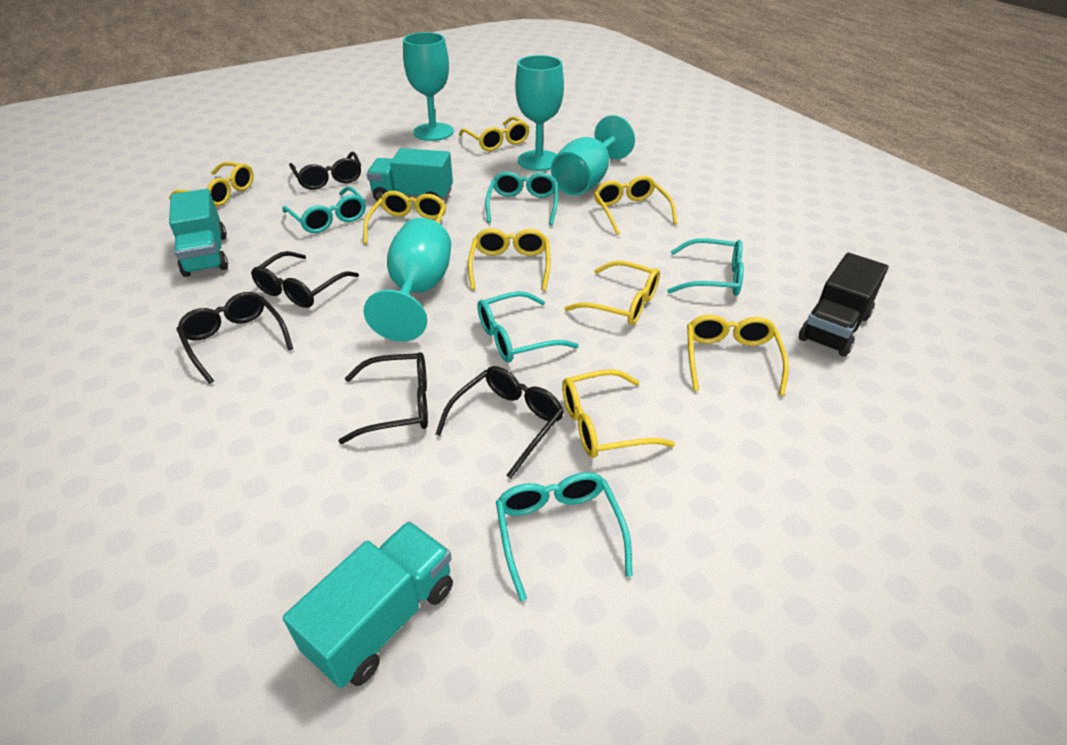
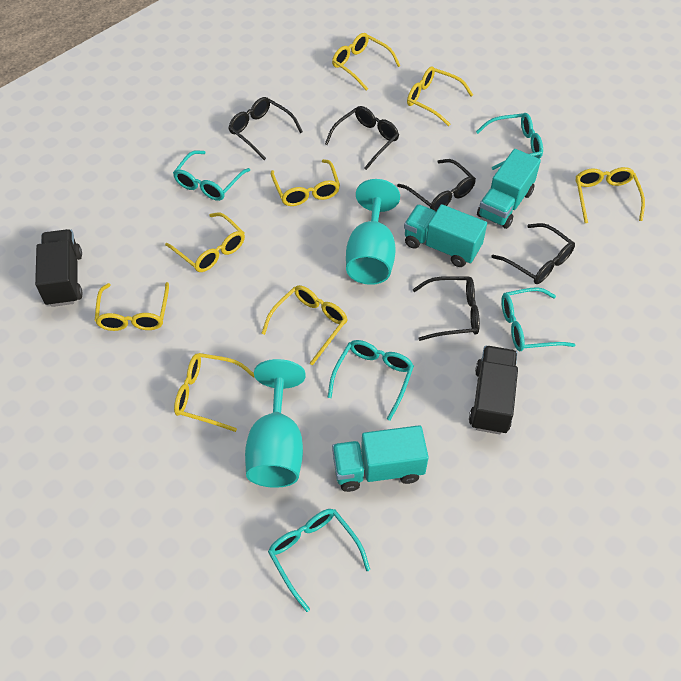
black truck: 1 -> 2
turquoise goblet: 4 -> 2

